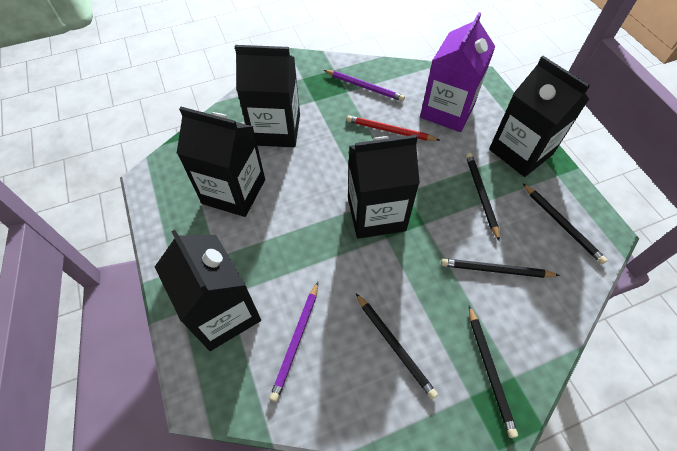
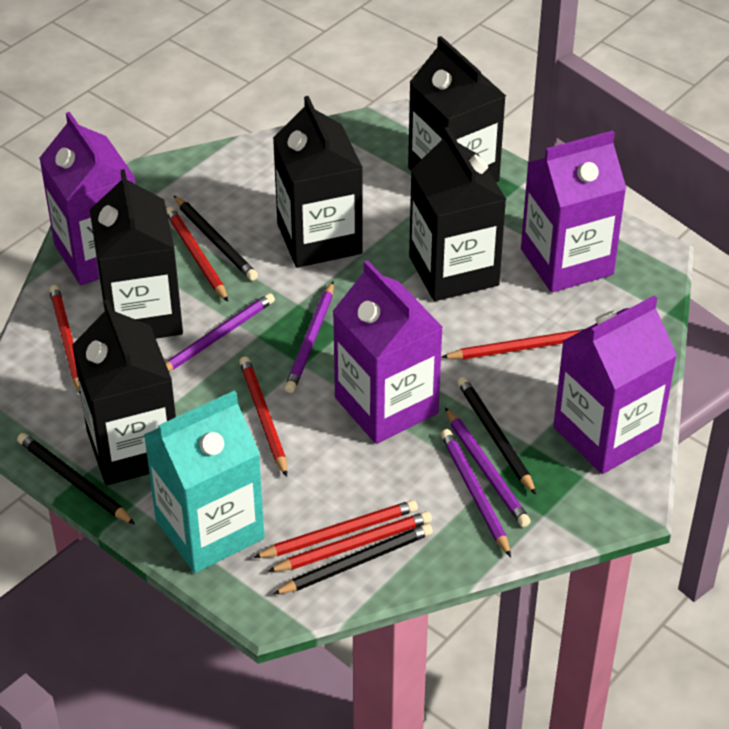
black pencil: 5 -> 4
purple carton: 1 -> 4
purple pencil: 2 -> 4
red pencil: 1 -> 6
turquoise carton: 0 -> 1

